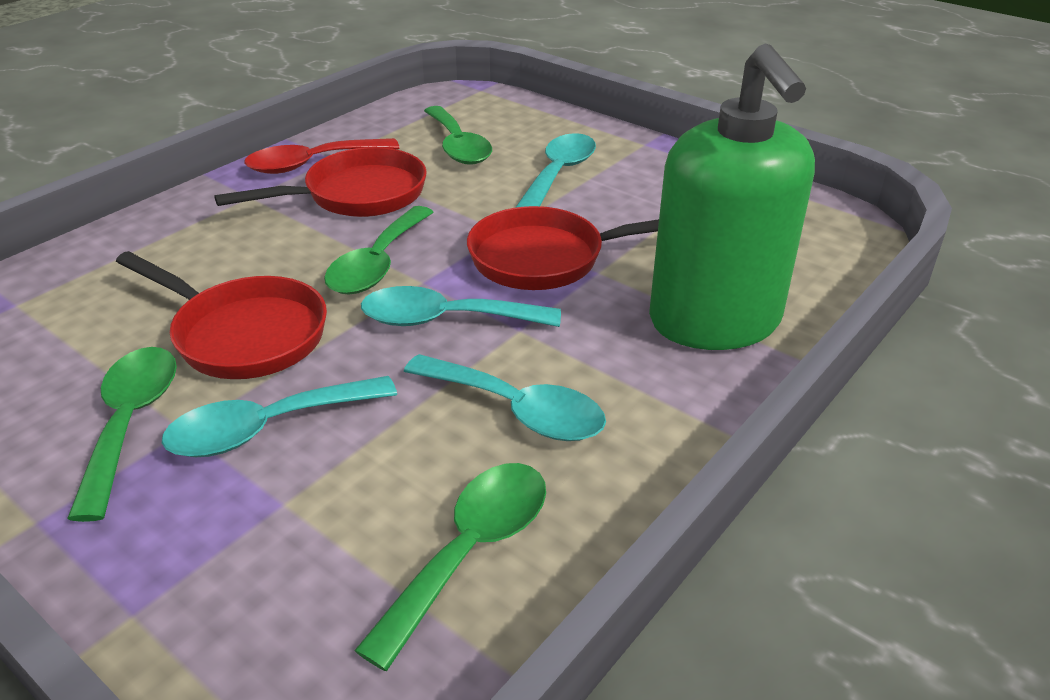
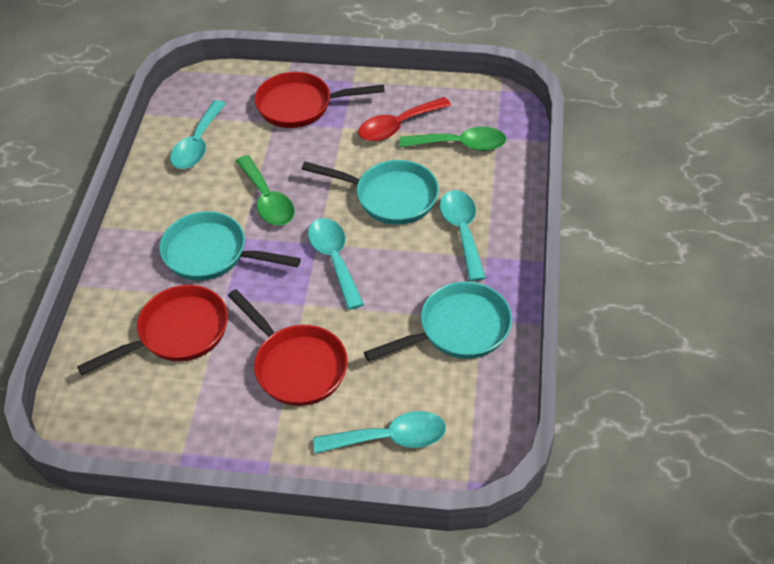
green soap dispenser: 1 -> 0
green spoon: 4 -> 2
turquoise pan: 0 -> 3

